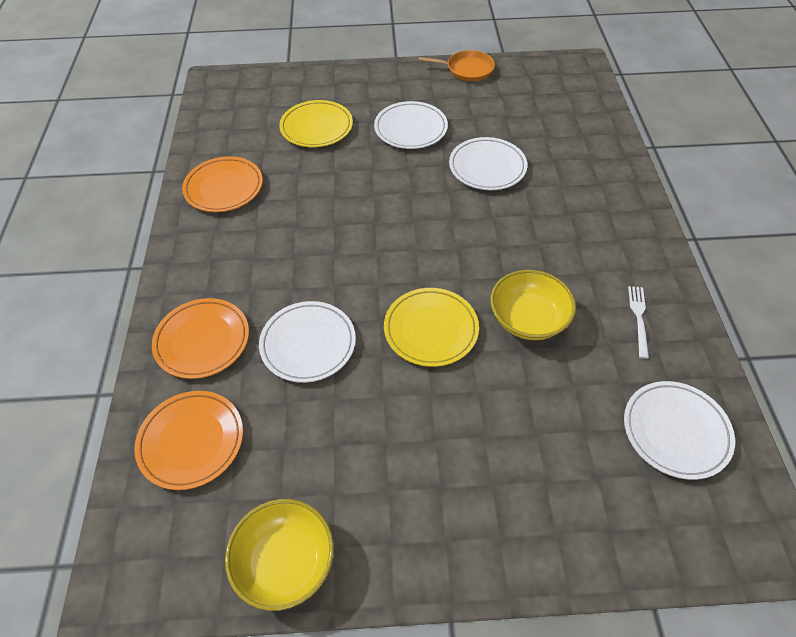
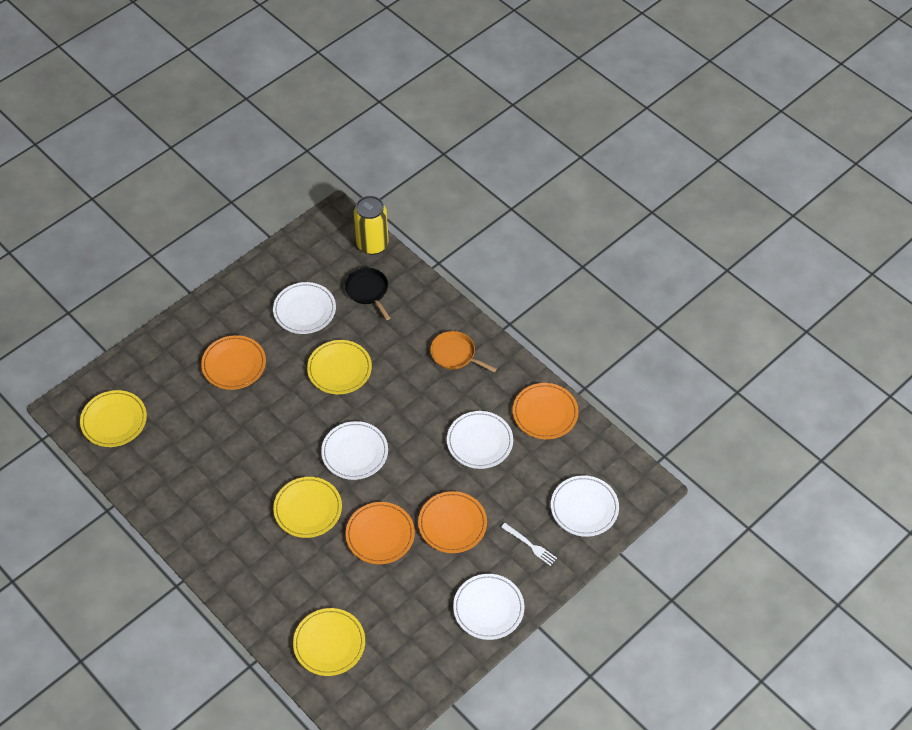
black pan: 0 -> 1
orange plate: 3 -> 4
white plate: 4 -> 5
yellow bowl: 2 -> 0
yellow can: 0 -> 1
yellow plate: 2 -> 4

